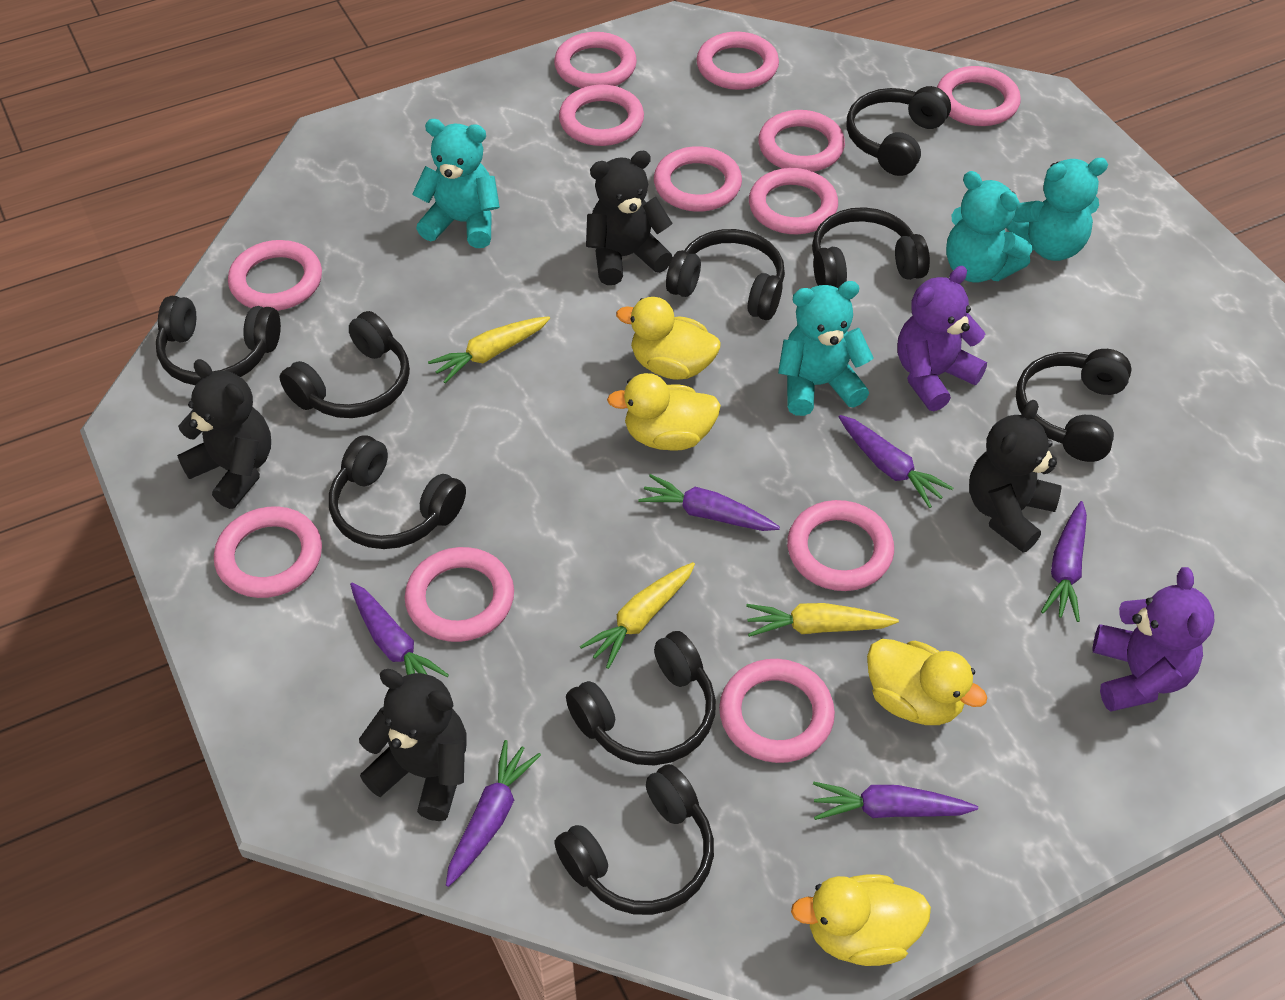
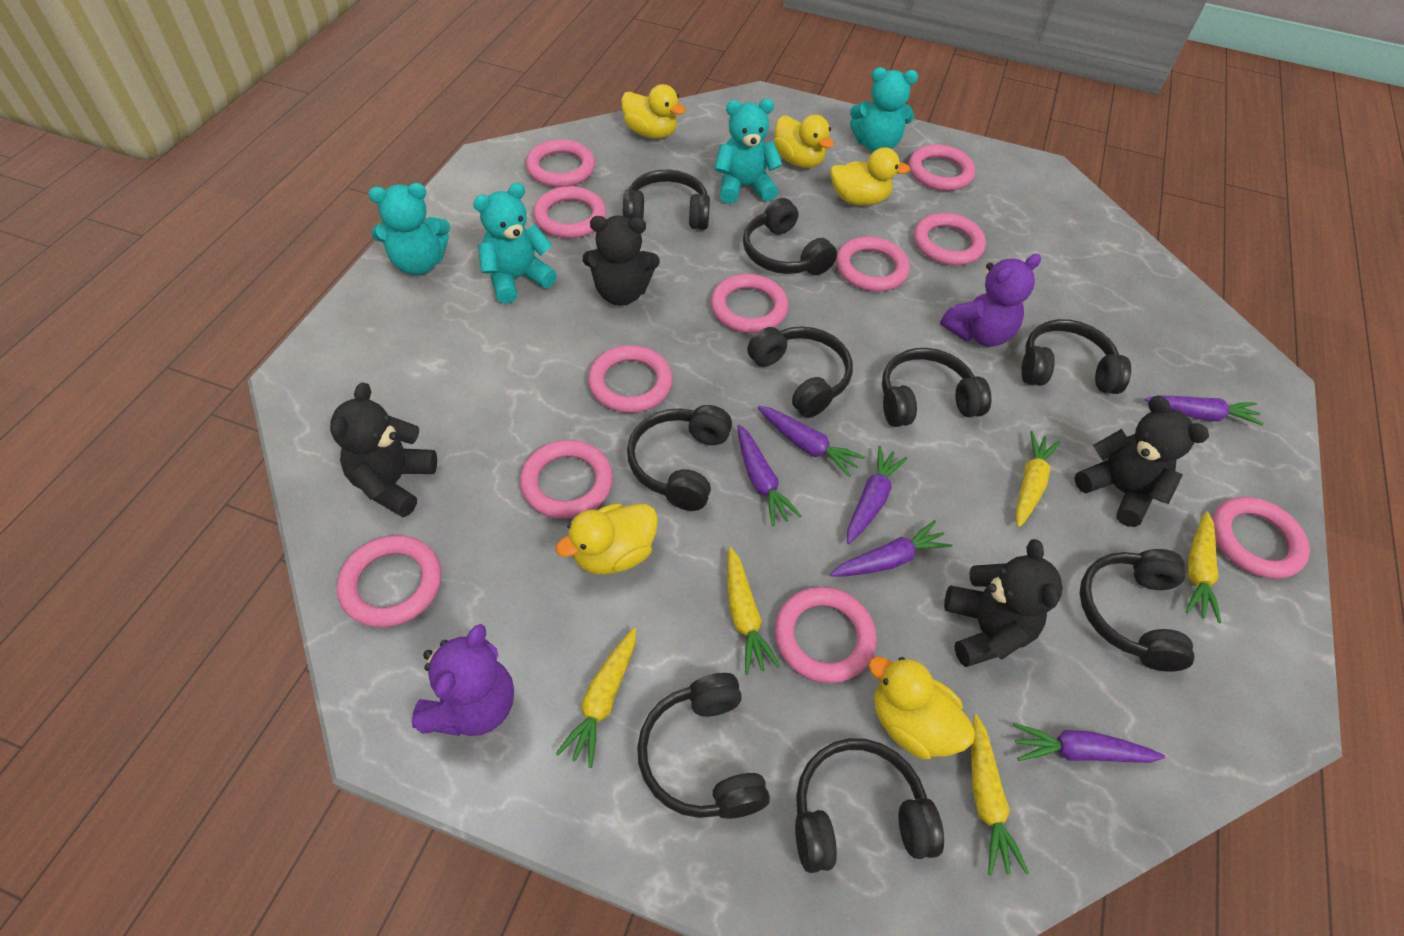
pink ring: 12 -> 11
yellow carrot: 3 -> 5
yellow duck: 4 -> 5

